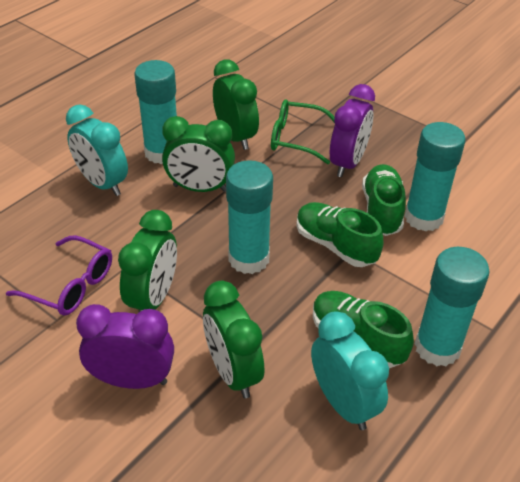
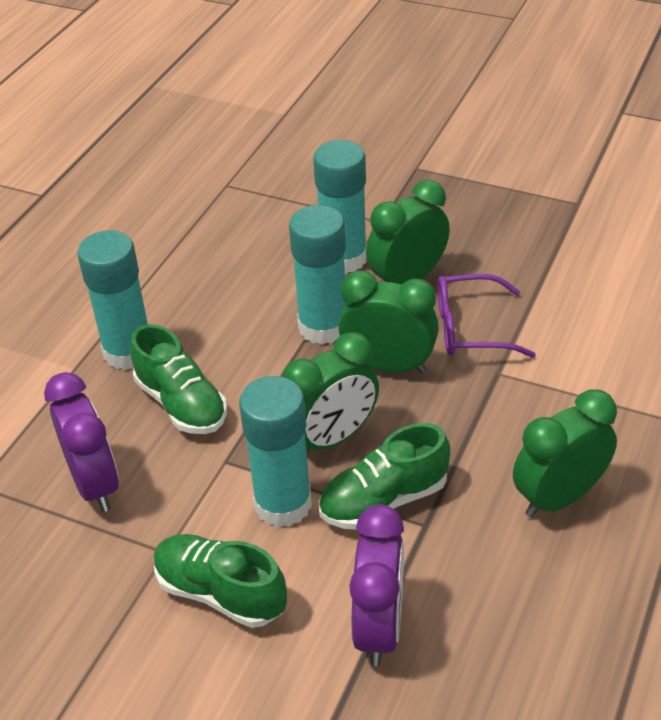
green glasses: 1 -> 0
turquoise clock: 2 -> 0

